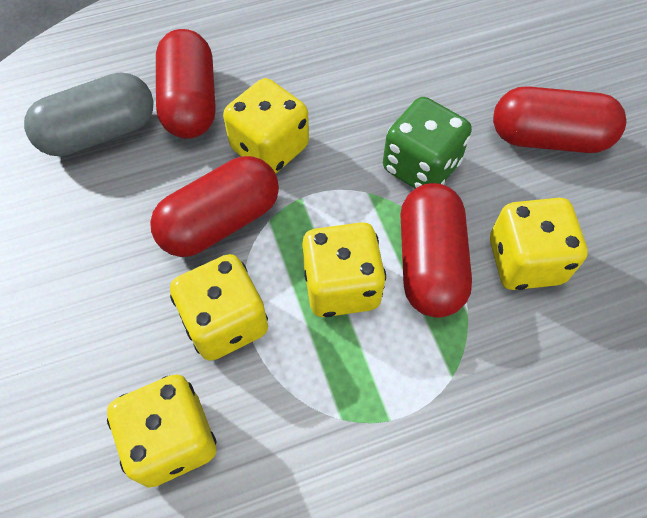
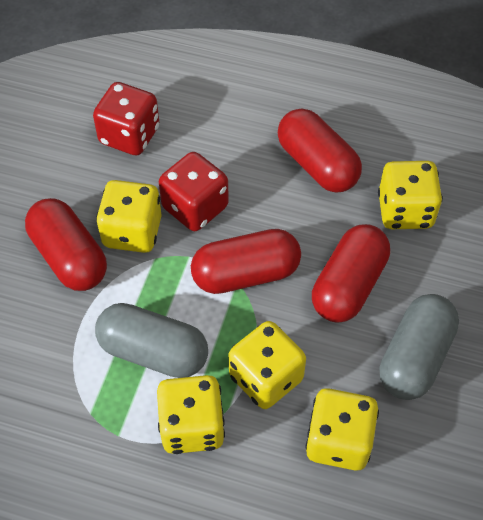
green dice: 1 -> 0
grey capsule: 1 -> 2
red dice: 0 -> 2

